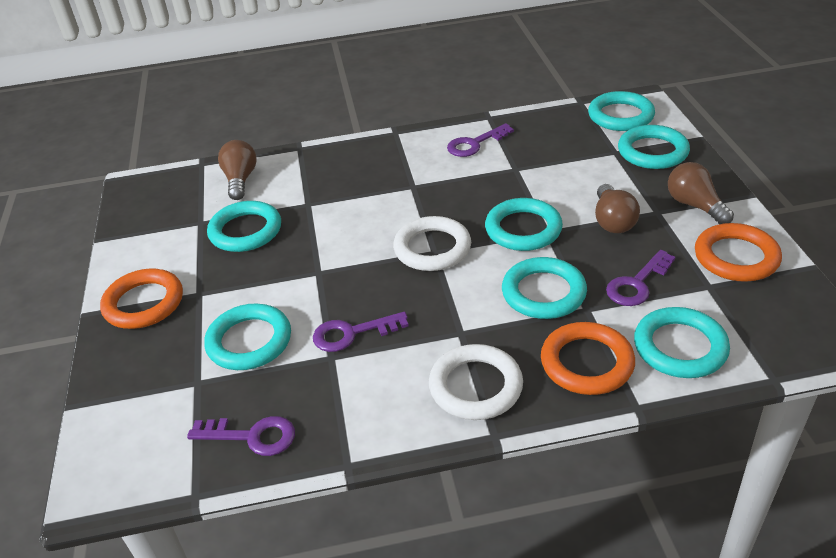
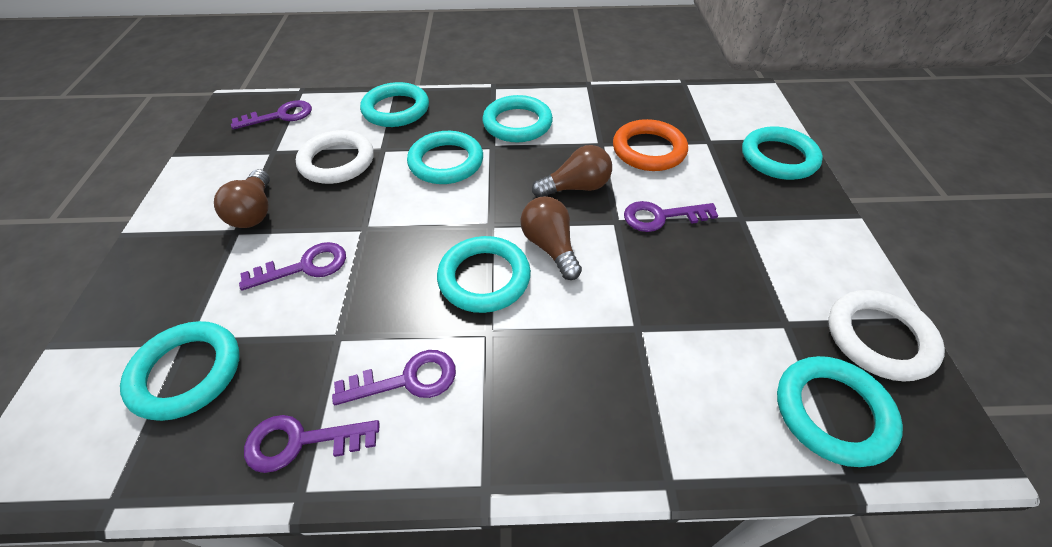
orange ring: 3 -> 1
purple key: 4 -> 5

